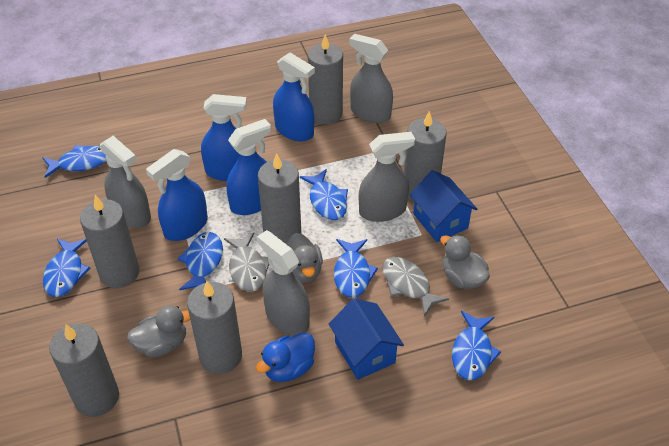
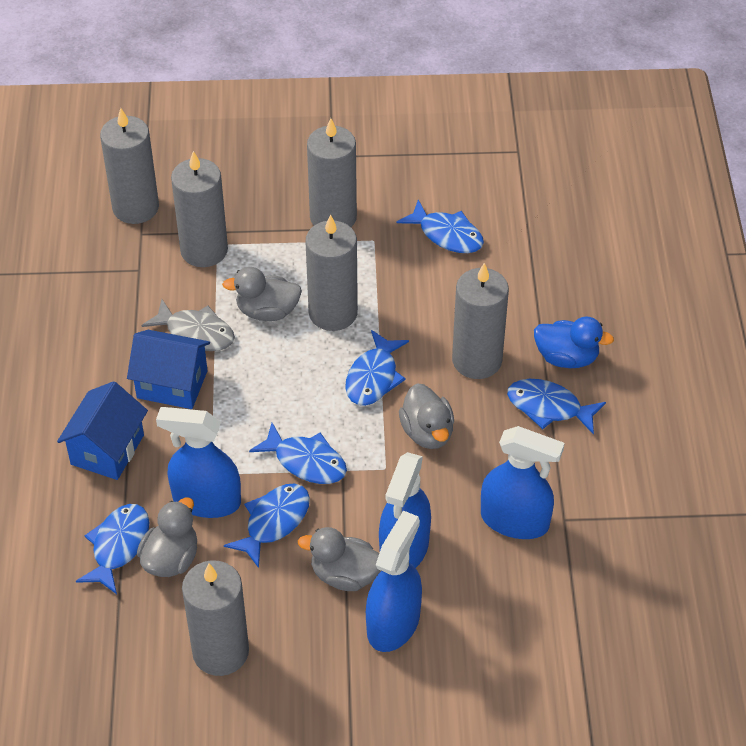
grey duck: 3 -> 4
grey fish: 2 -> 1
grey spray bottle: 4 -> 0

